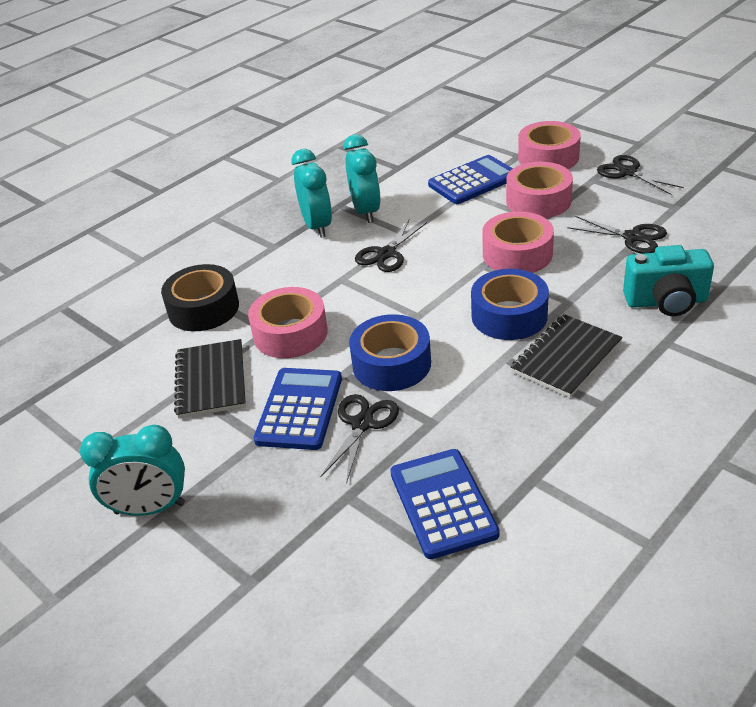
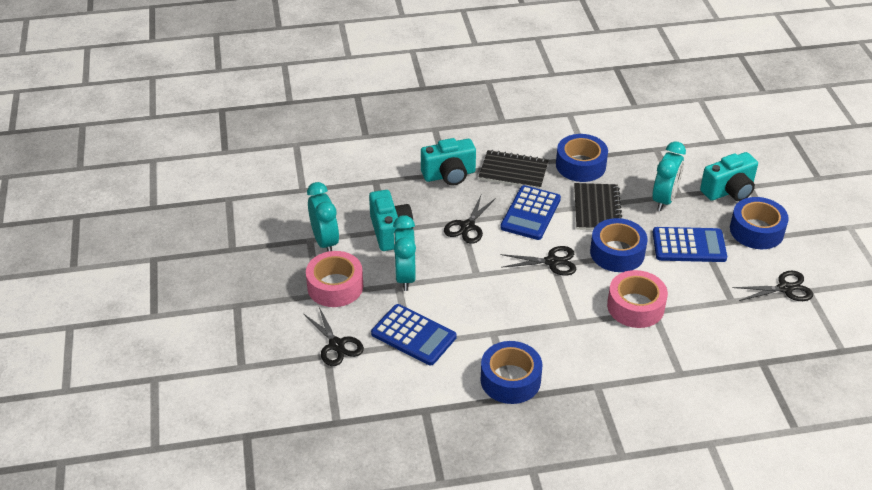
black tape: 1 -> 0
blue tape: 2 -> 4
pink tape: 4 -> 2
turquoise camera: 1 -> 3

